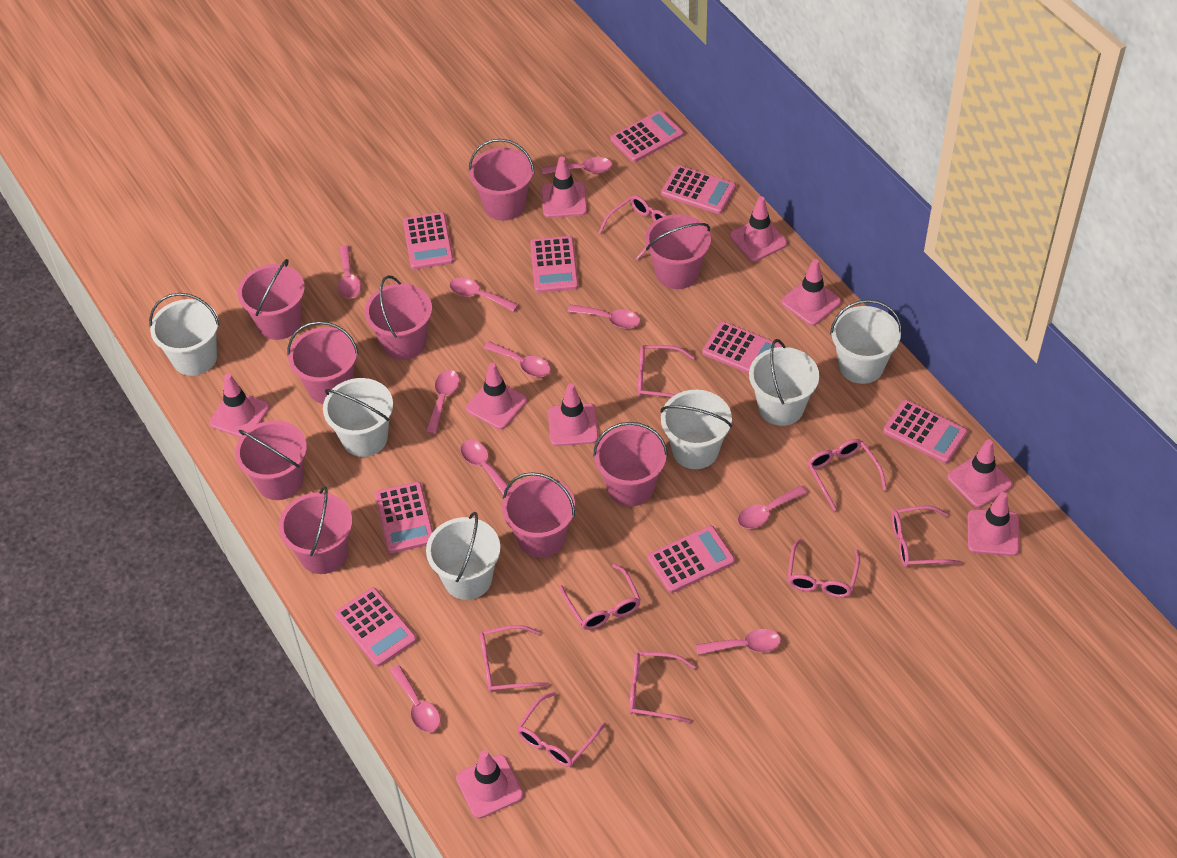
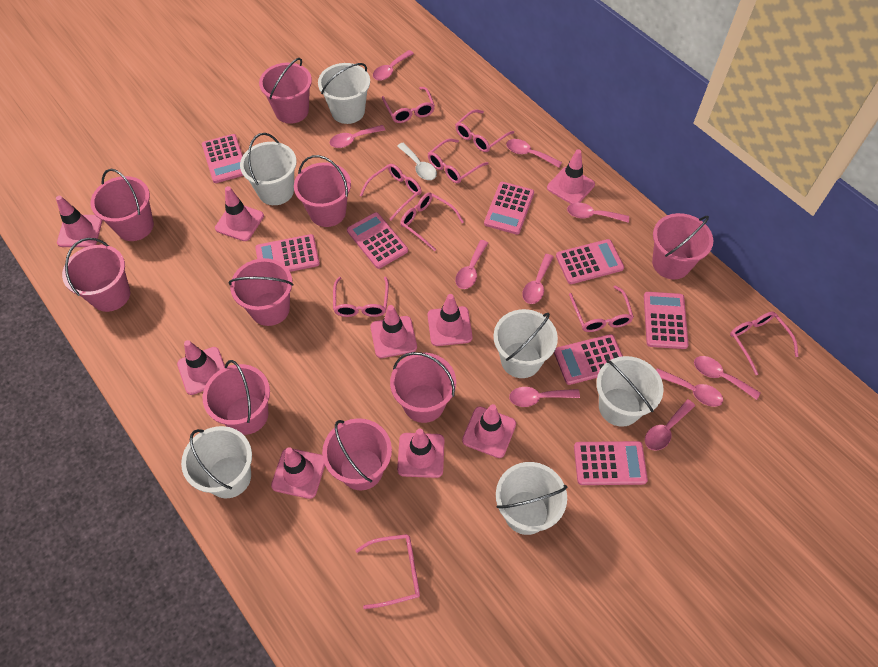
pink calculator: 9 -> 8
white spoon: 0 -> 1

